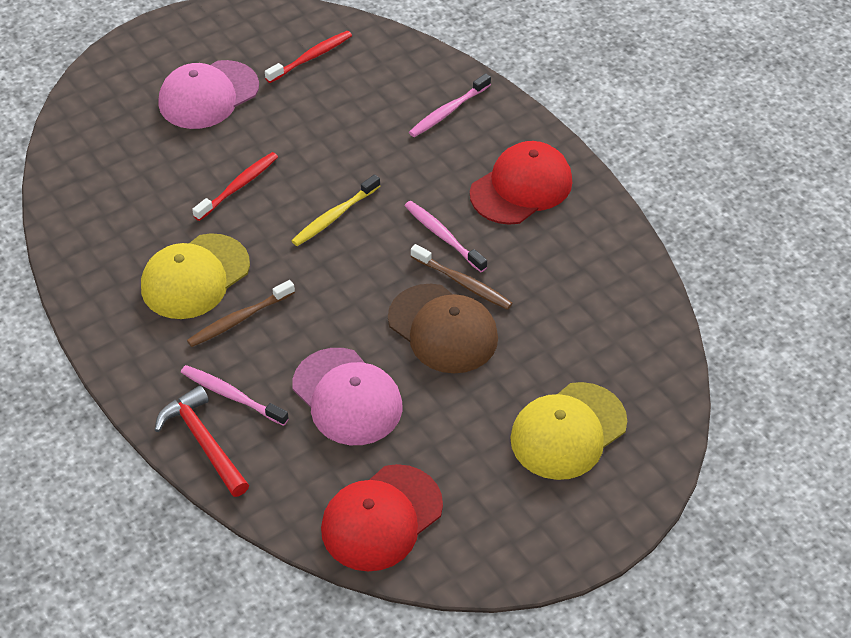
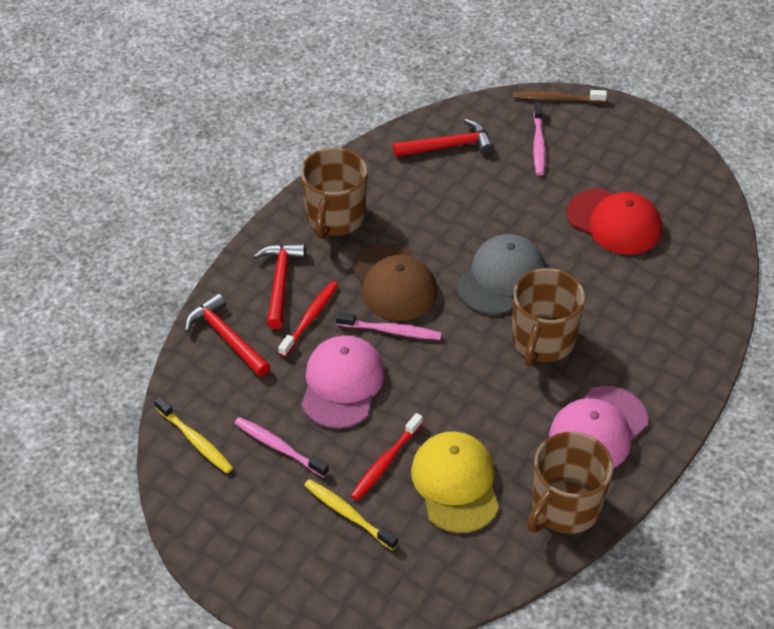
brown mug: 0 -> 3
brown toothbrush: 2 -> 1
grey cap: 0 -> 1
red cap: 2 -> 1
red hammer: 1 -> 3
yellow cap: 2 -> 1
yellow toothbrush: 1 -> 2

